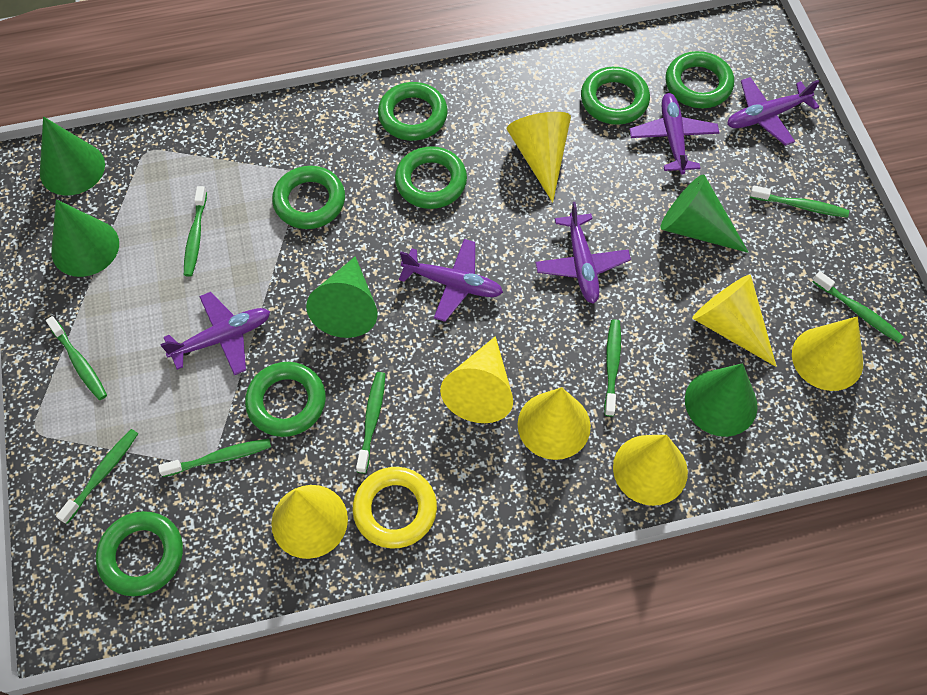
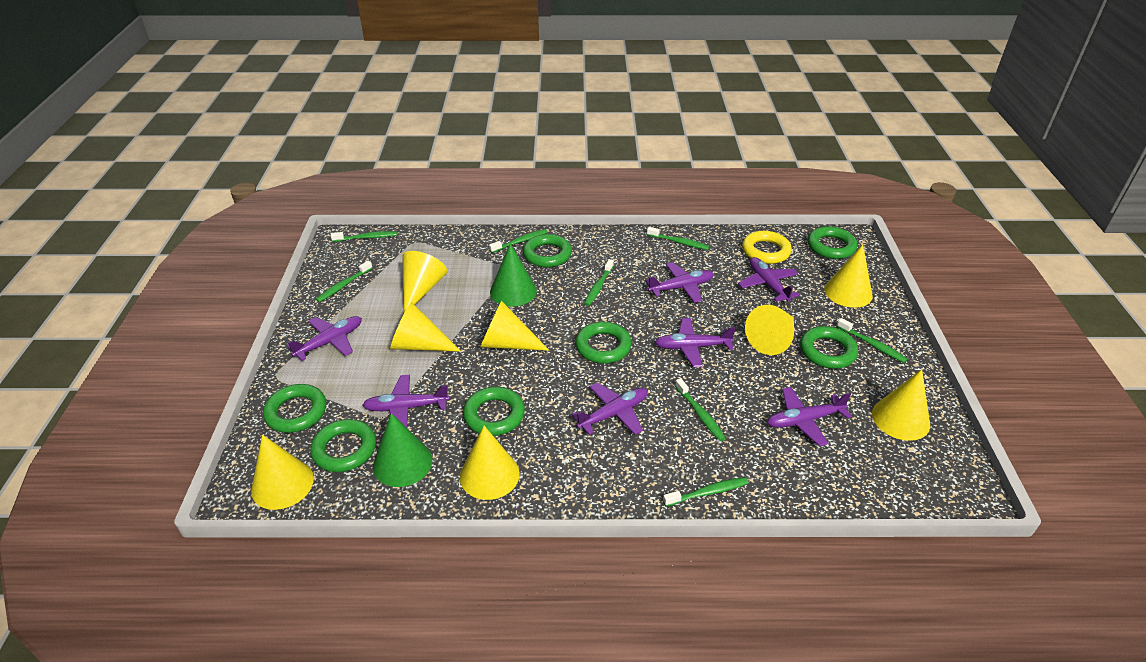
green cone: 5 -> 2
purple plane: 5 -> 7
yellow cone: 7 -> 8

